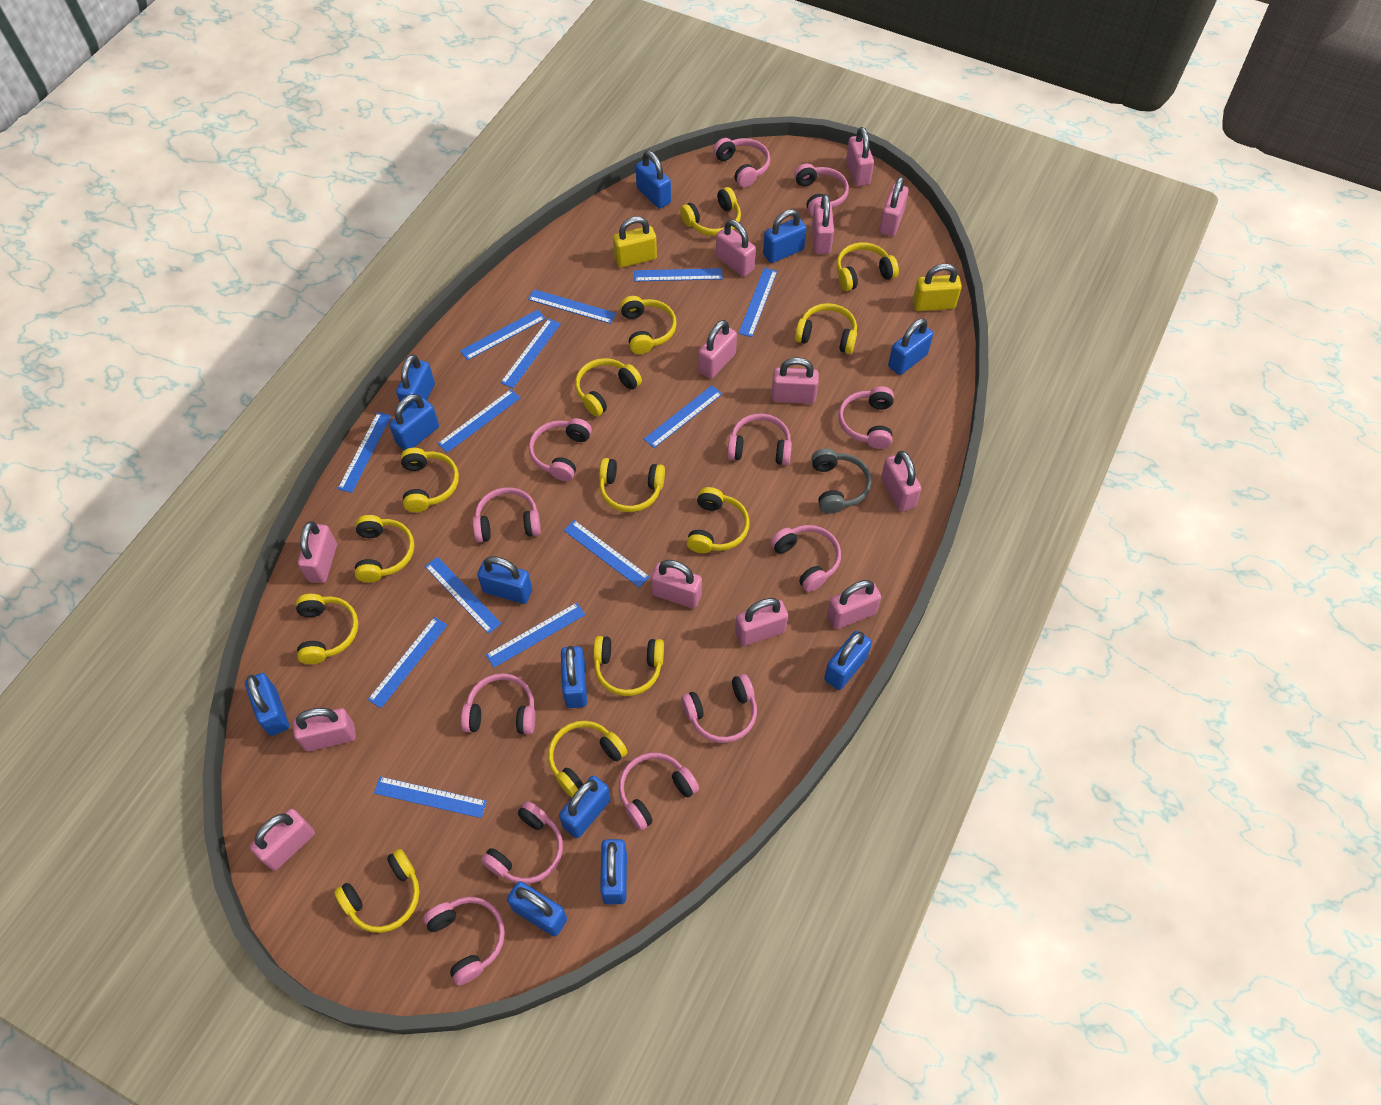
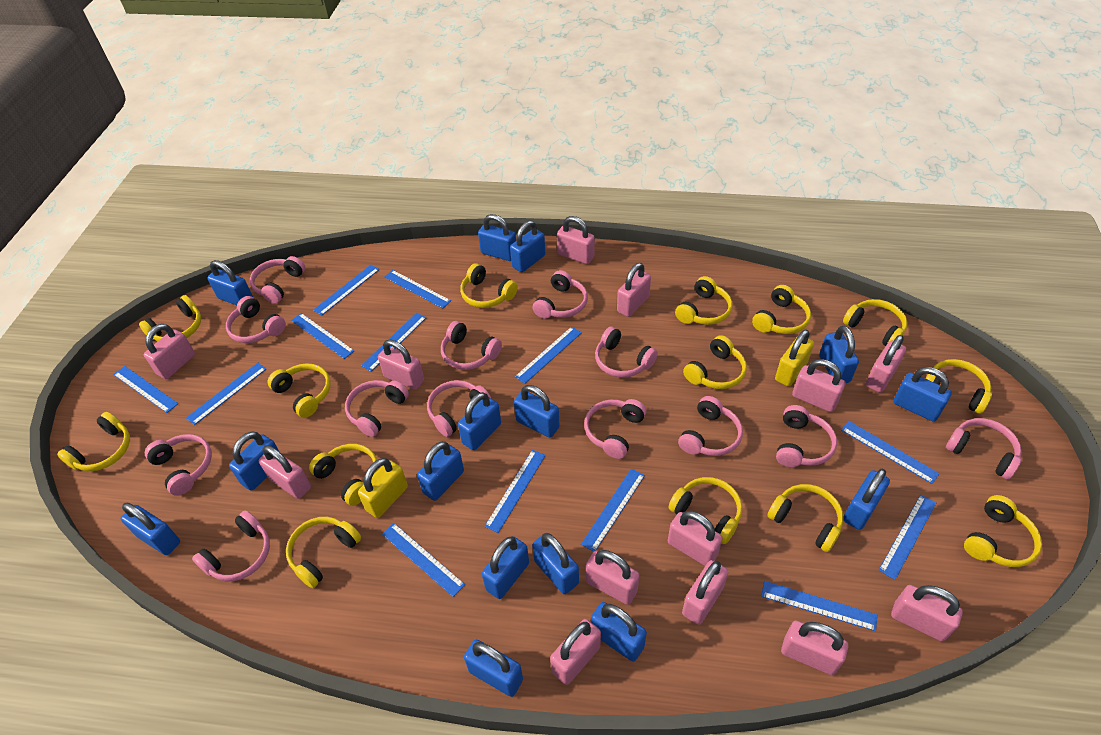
blue padlock: 12 -> 15
grey headphones: 1 -> 0
pink headphones: 12 -> 13
yellow headphones: 13 -> 14

